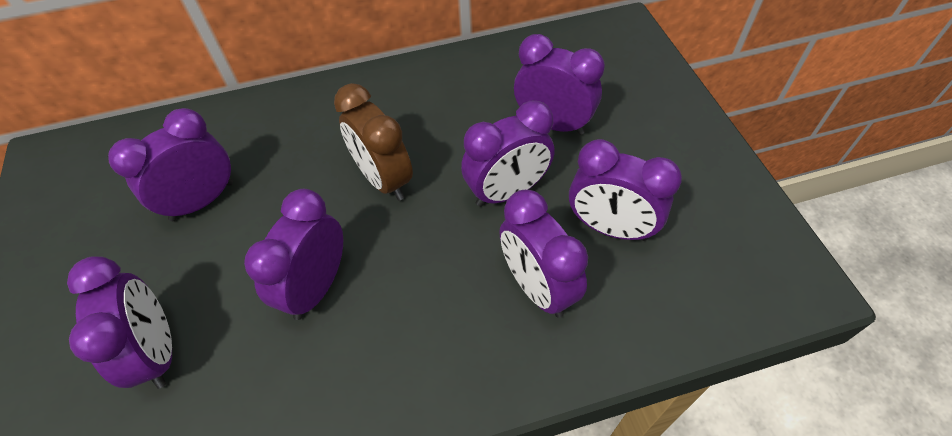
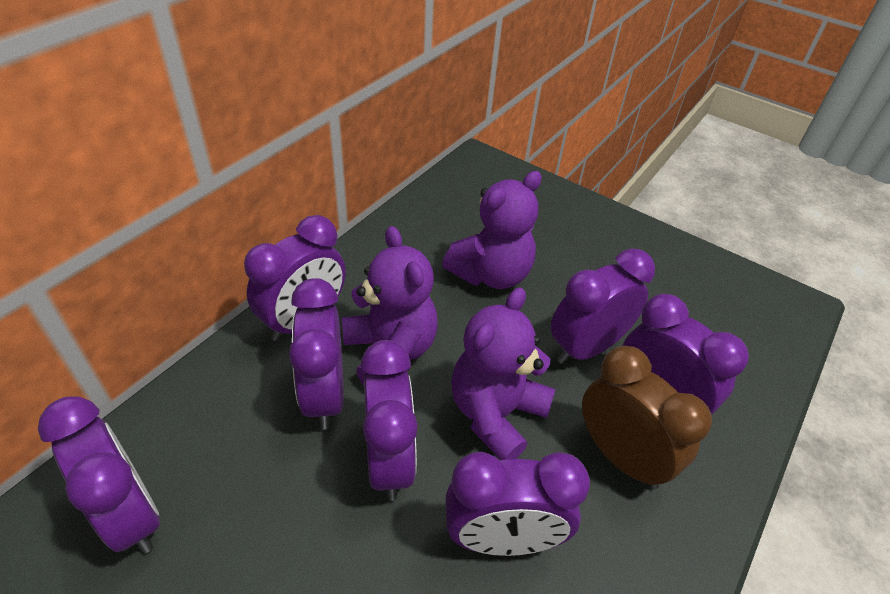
purple teddy bear: 0 -> 3

